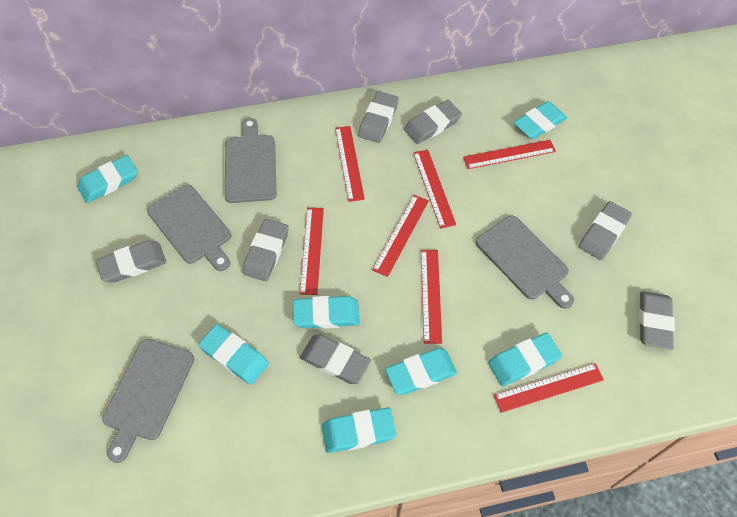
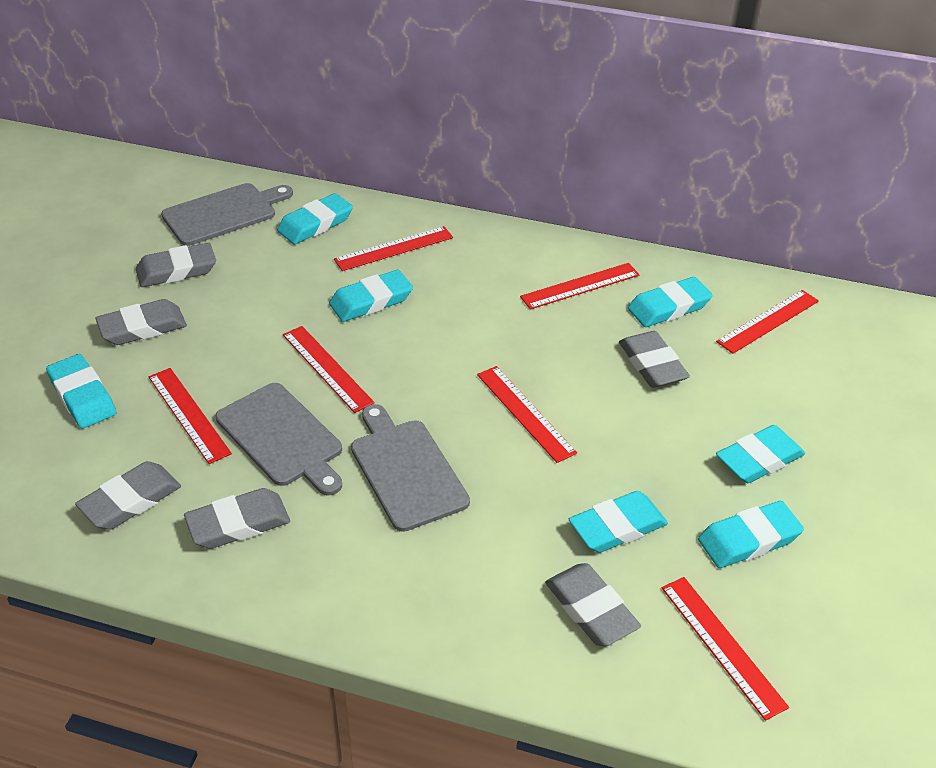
grey cutting board: 4 -> 3
grey eraser: 7 -> 6

